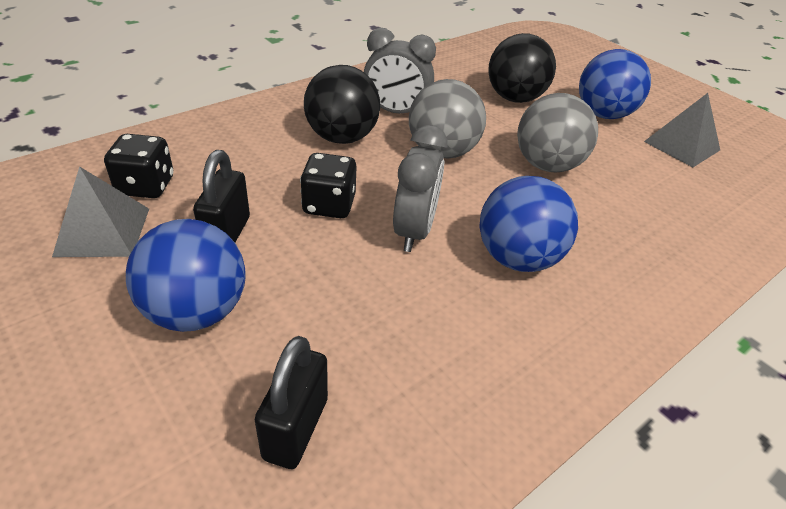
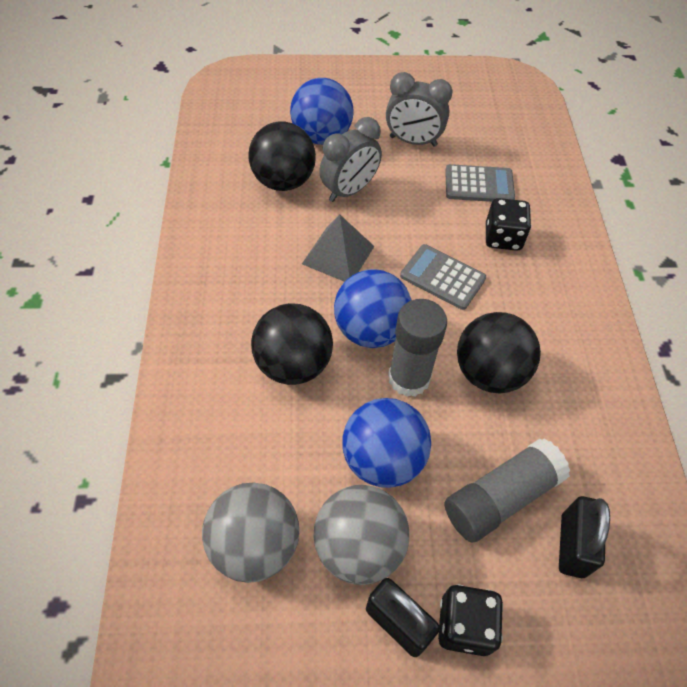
black ball: 2 -> 3
grey calculator: 0 -> 2
grey glue stick: 0 -> 2
grey pyramid: 2 -> 1

